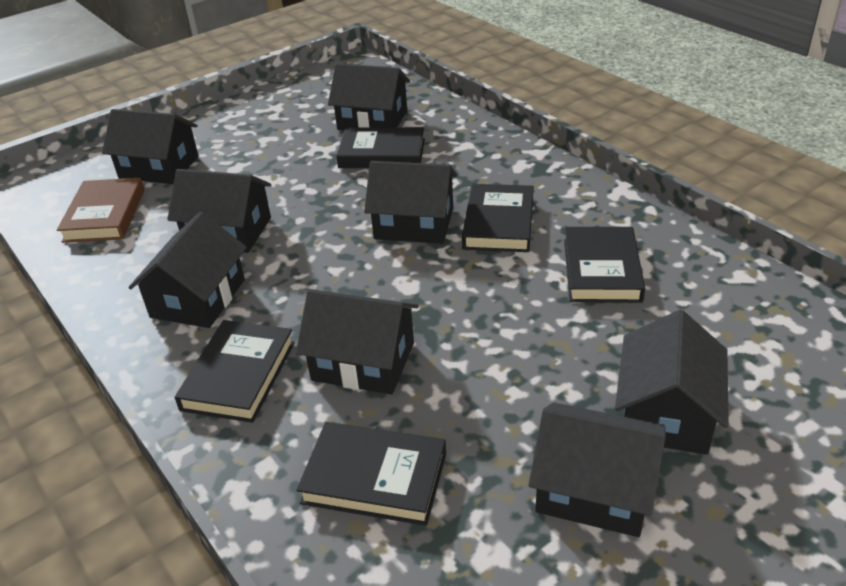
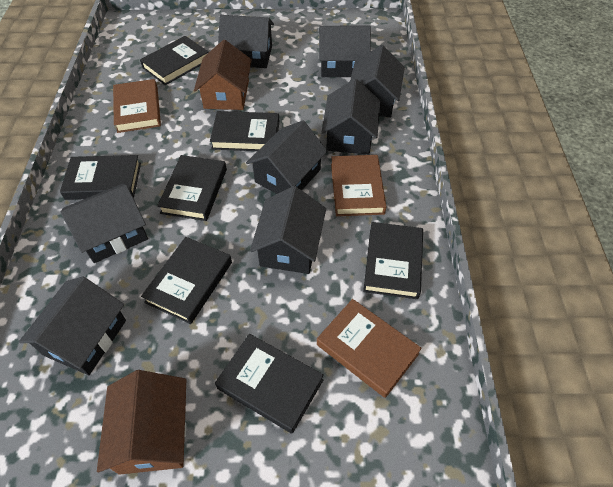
black book: 5 -> 7
brown book: 1 -> 3
brown house: 0 -> 2

